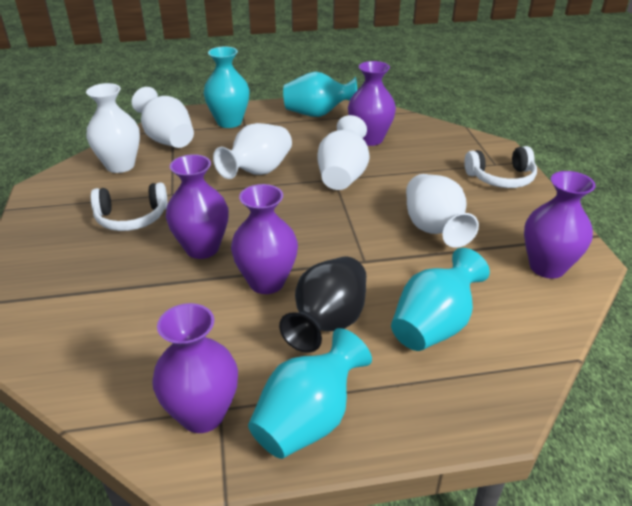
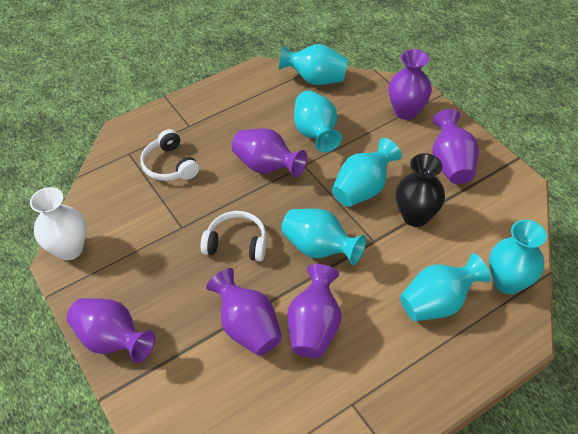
purple vase: 5 -> 6
turquoise vase: 4 -> 6
white vase: 5 -> 1

